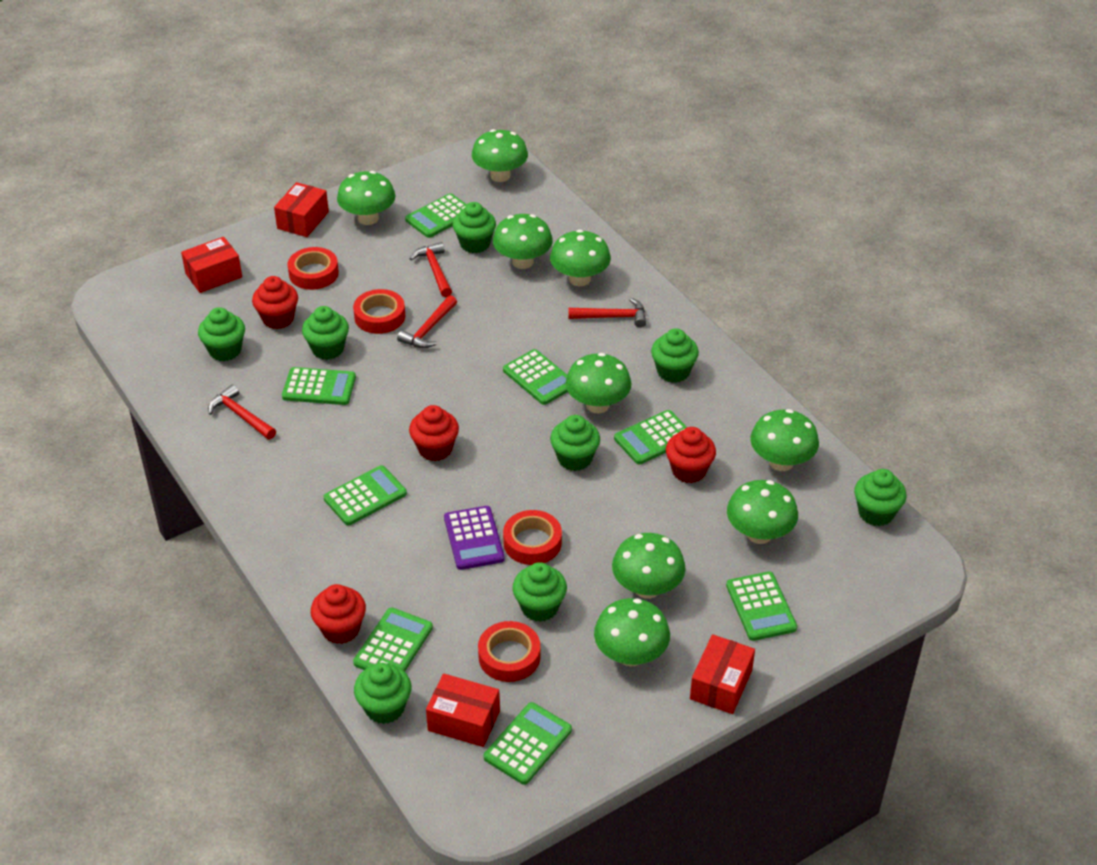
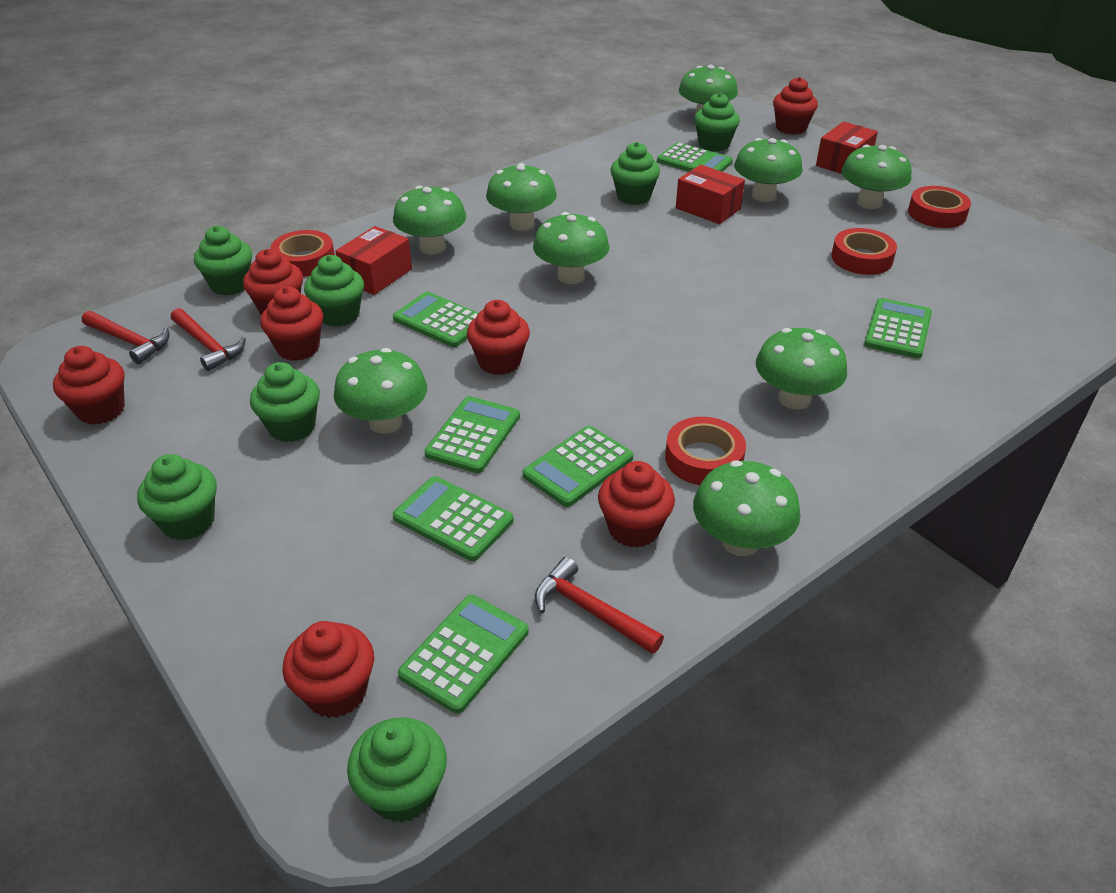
green calculator: 8 -> 7
green cupcake: 8 -> 7
purple calculator: 1 -> 0
red box: 4 -> 3
red cupcake: 4 -> 7
red hammer: 4 -> 3

